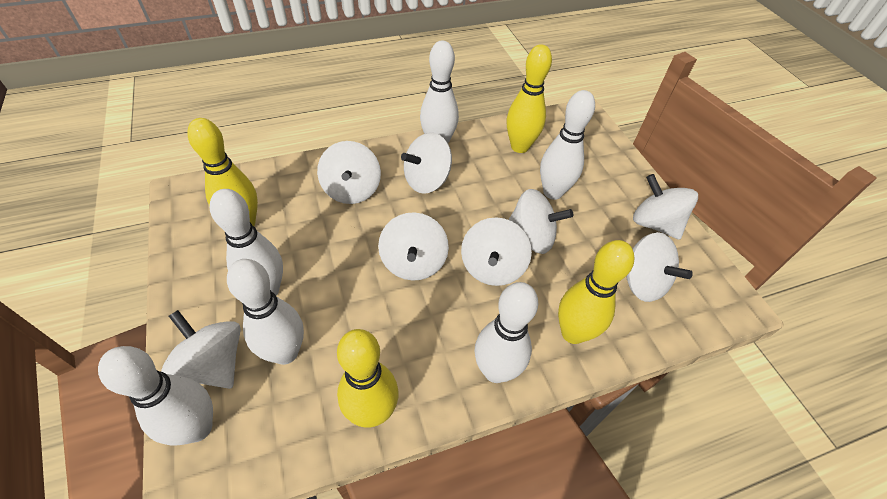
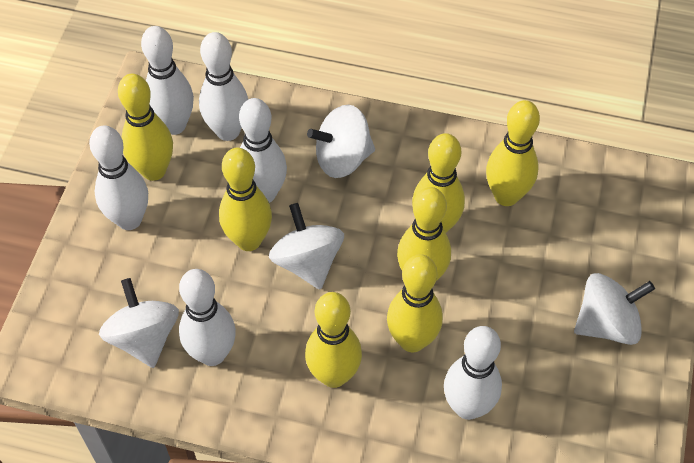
white spinning top: 8 -> 4
yellow bowling pin: 4 -> 7

